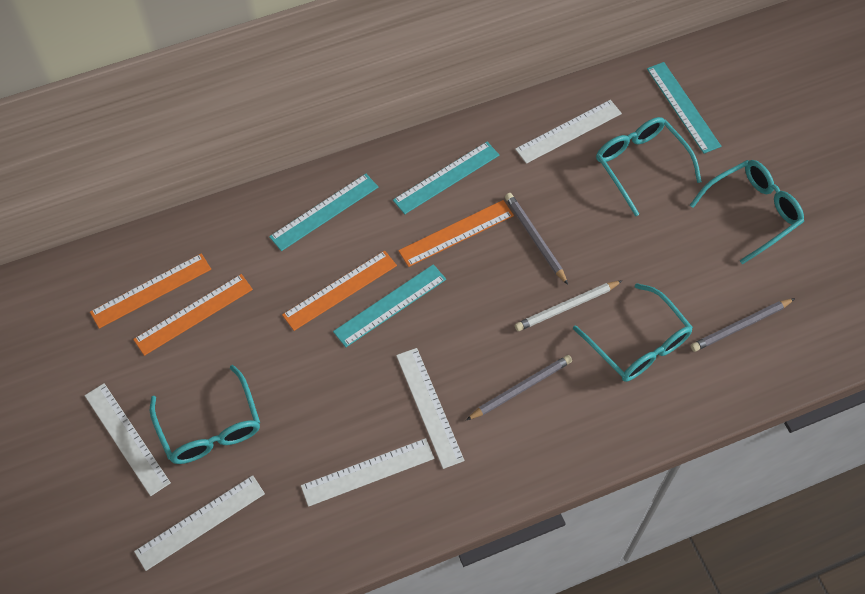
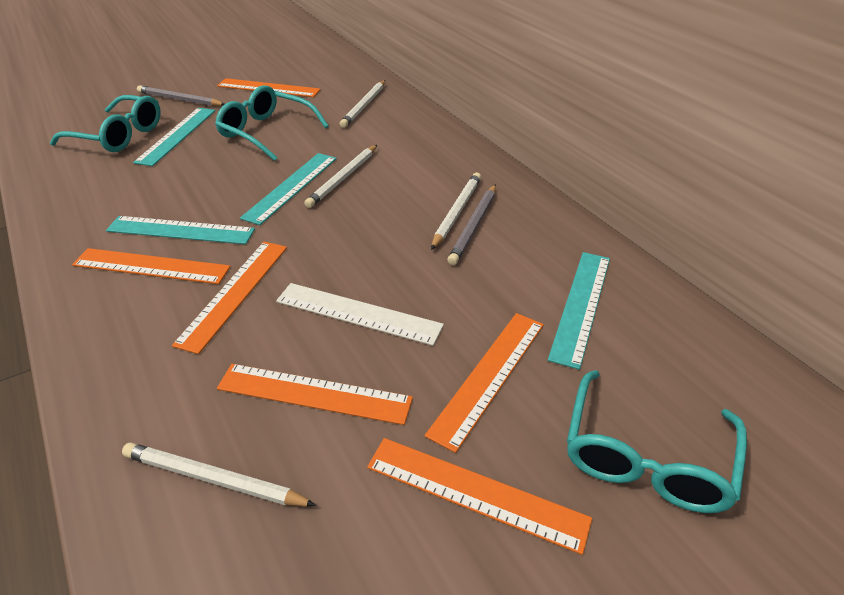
grey pencil: 3 -> 2
orange ruler: 4 -> 6
turquoise glasses: 4 -> 3
white pencil: 1 -> 4
white ruler: 5 -> 1

